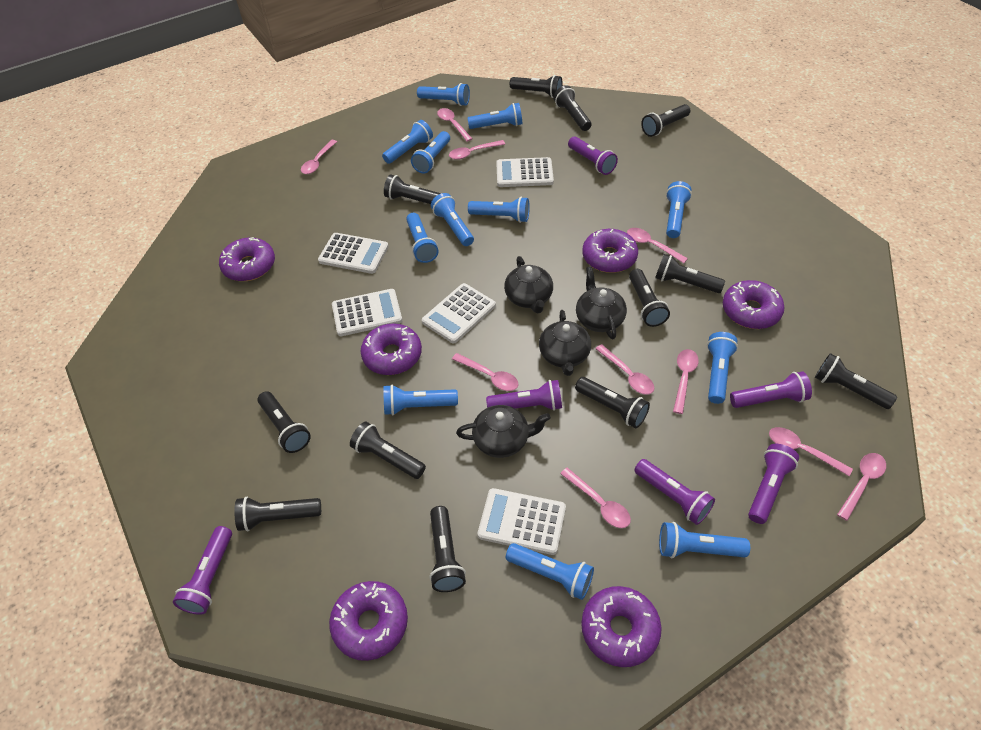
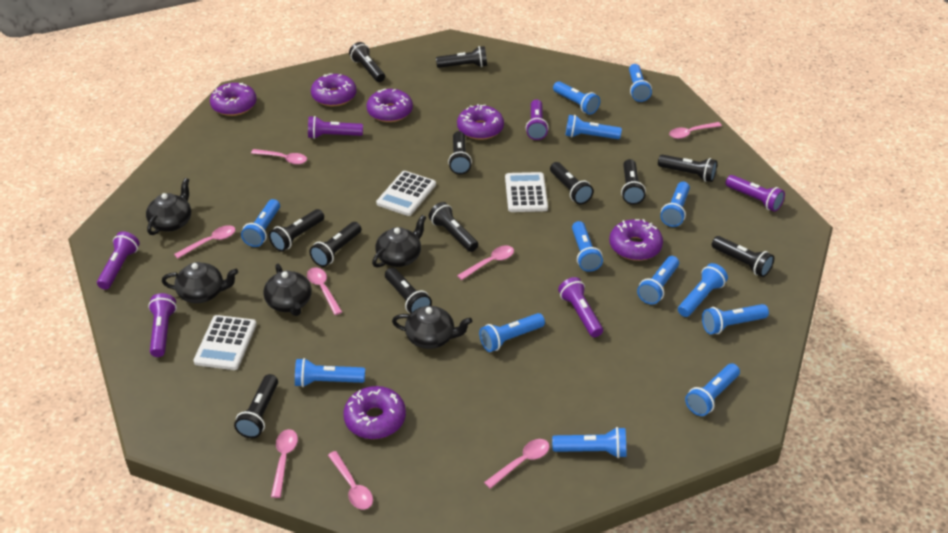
black teapot: 4 -> 5
blue flashlight: 12 -> 13
pink spoon: 10 -> 8
white calculator: 5 -> 3

